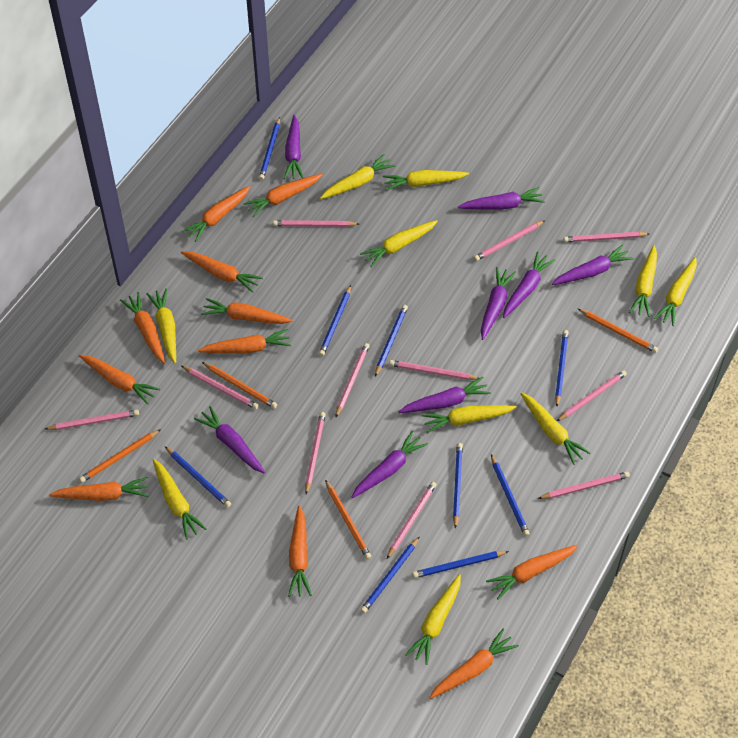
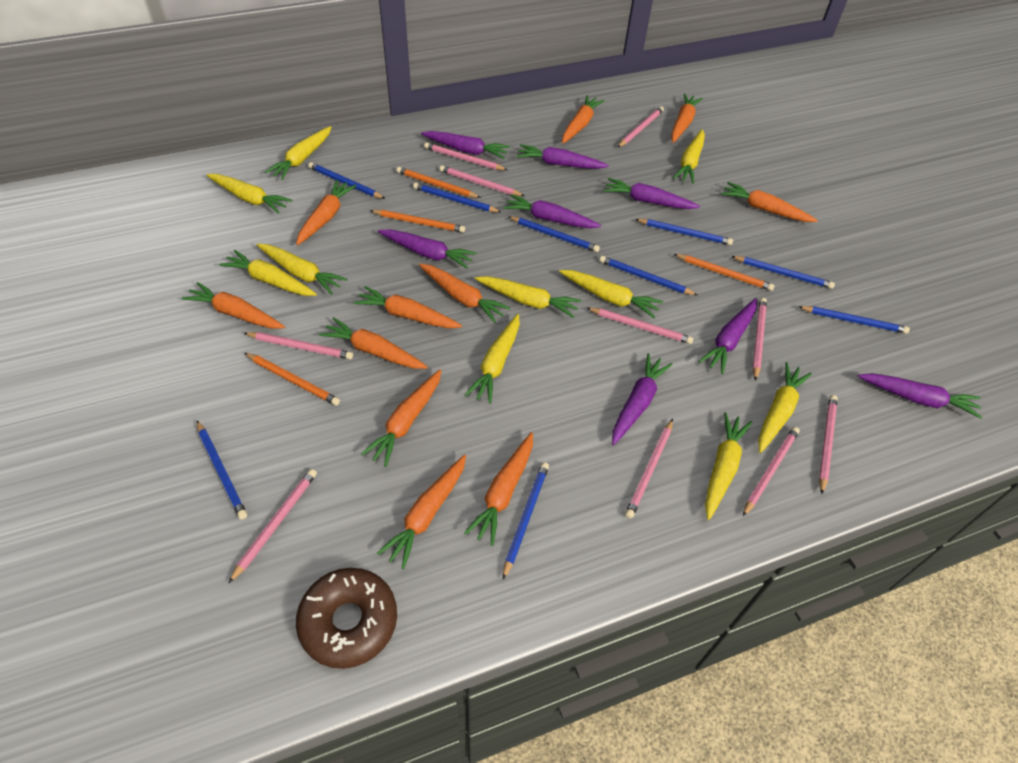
brown donut: 0 -> 1
pink pencil: 11 -> 10

